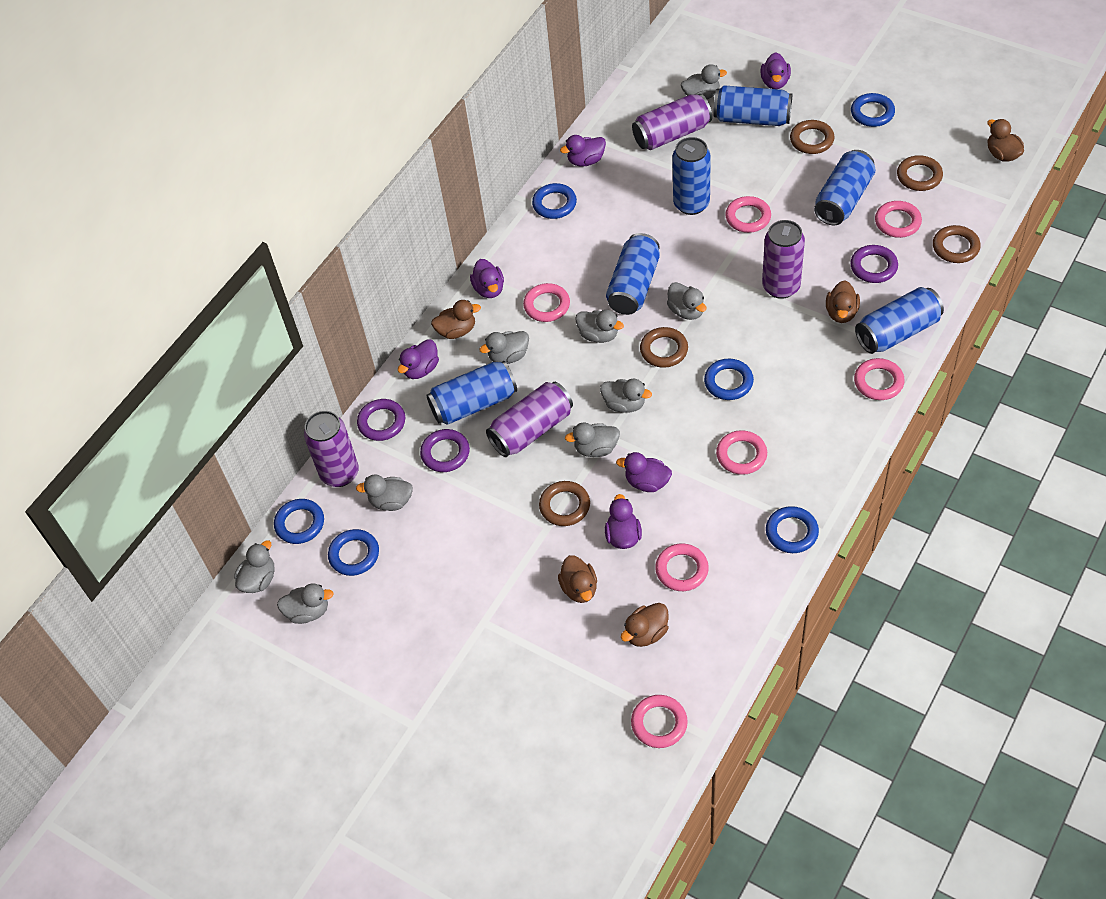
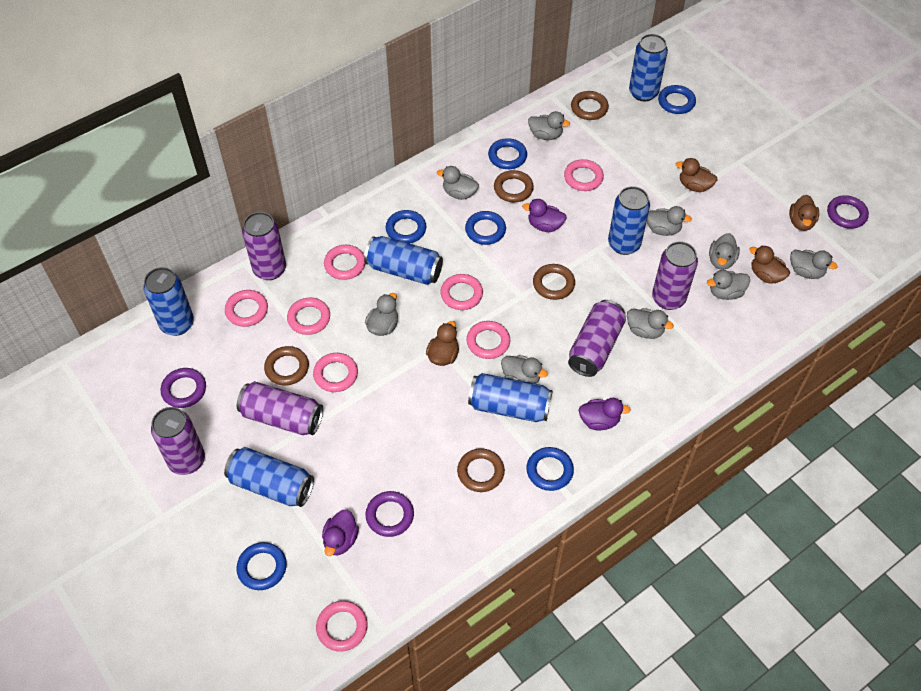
brown duck: 5 -> 4
pink ring: 7 -> 8
purple can: 4 -> 5
purple duck: 6 -> 3

